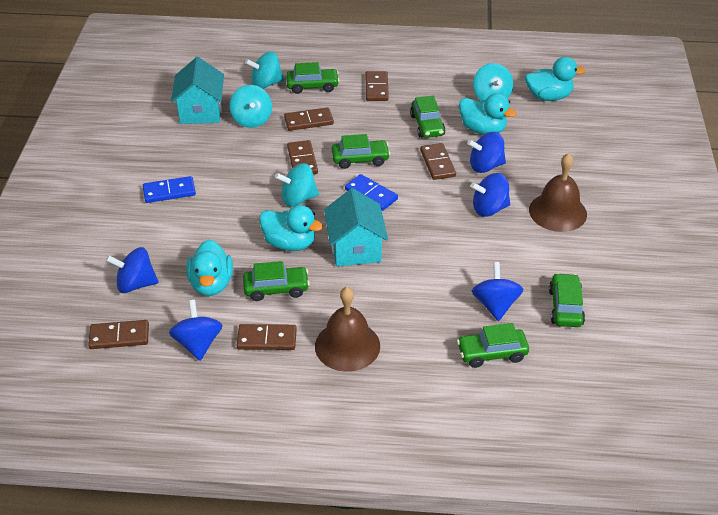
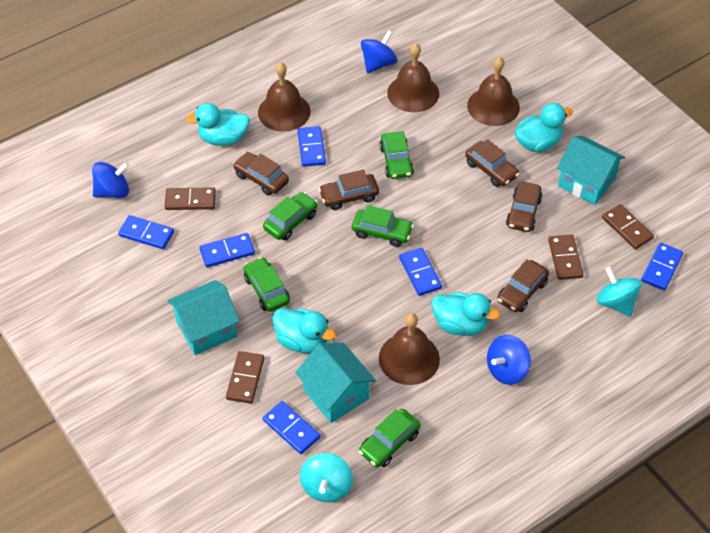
blue domino: 2 -> 6
blue spinning top: 5 -> 3
brown bell: 2 -> 4
brown car: 0 -> 5
brown domino: 6 -> 4
green car: 6 -> 5
turquoise house: 2 -> 3
turquoise spinning top: 4 -> 2

